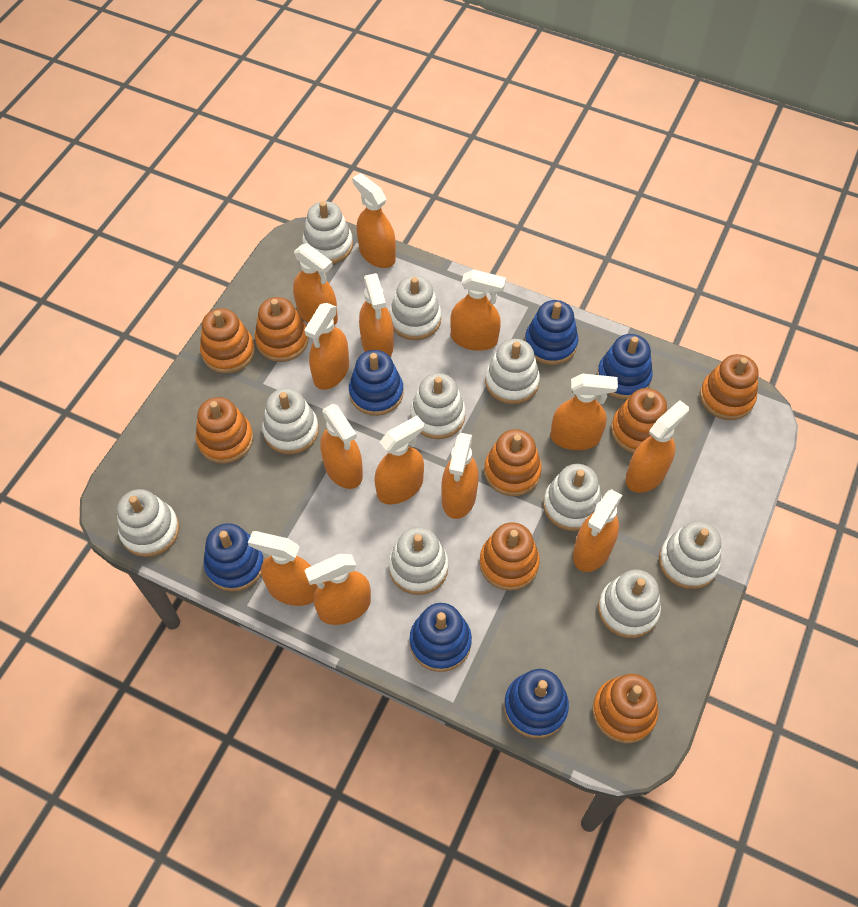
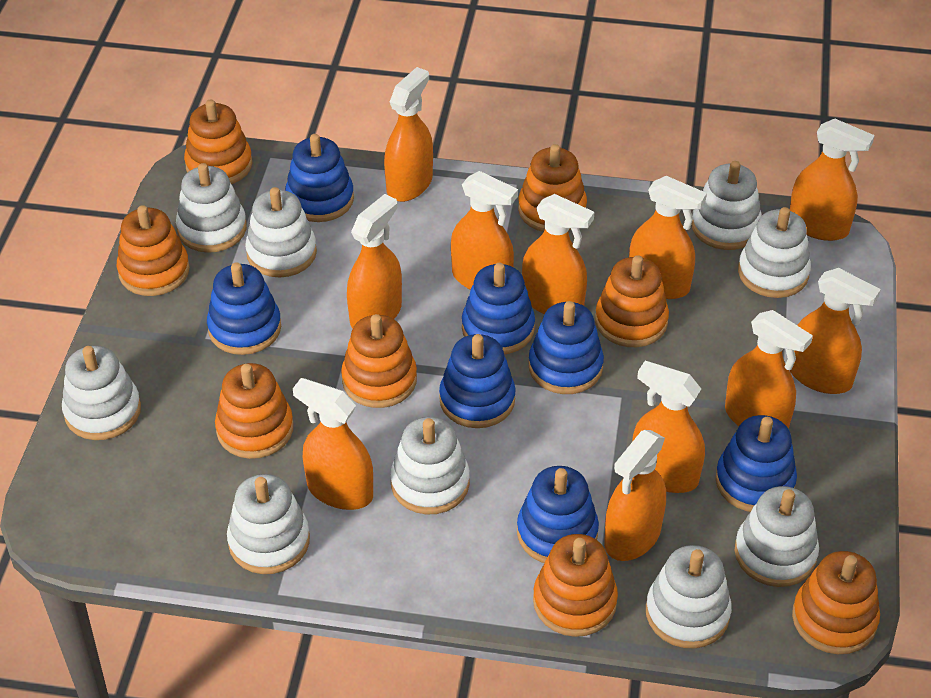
blue stacking toy: 6 -> 7
orange spray bottle: 13 -> 11
white stacking toy: 10 -> 9

